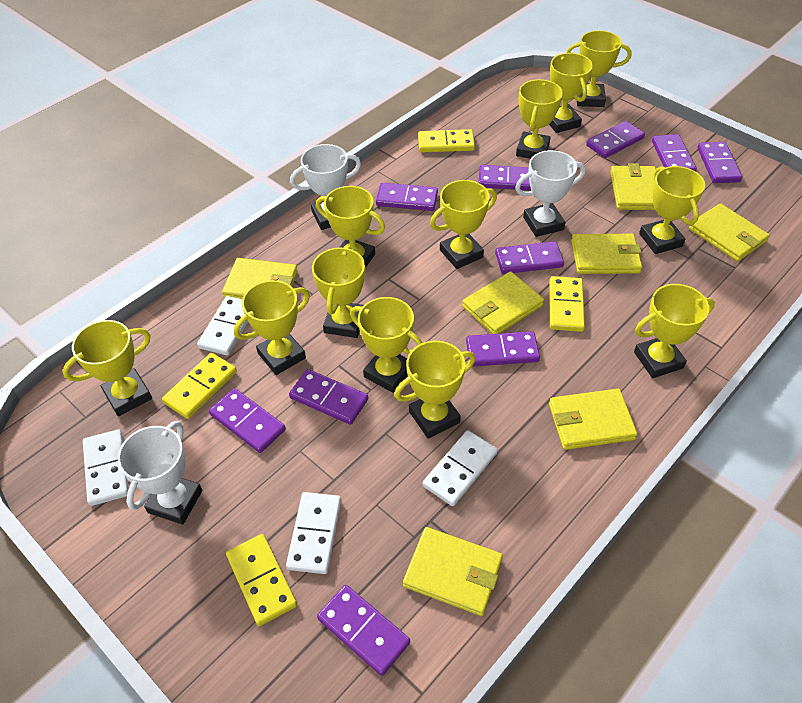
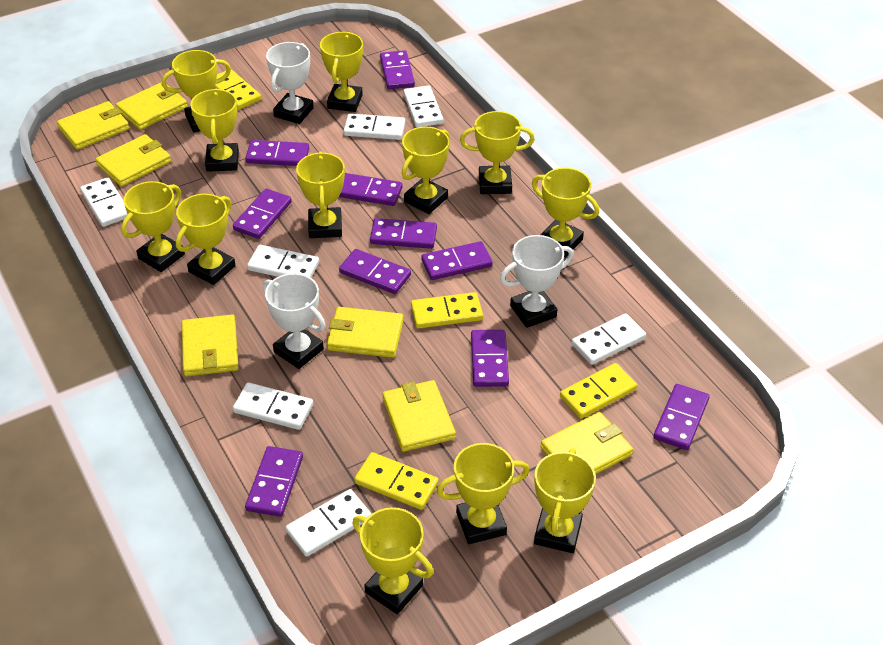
white domino: 4 -> 7

